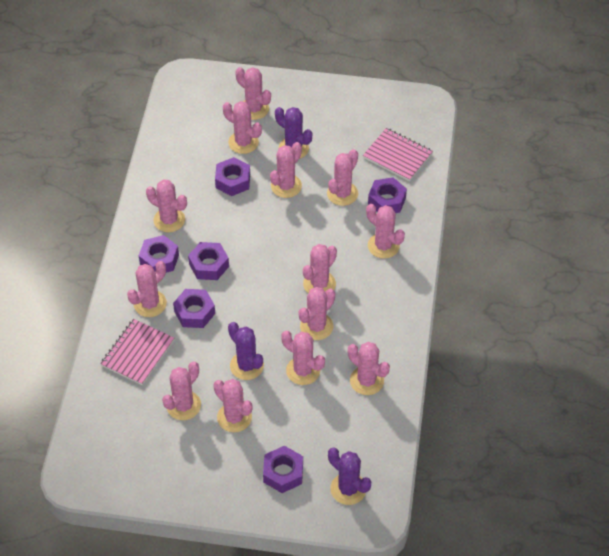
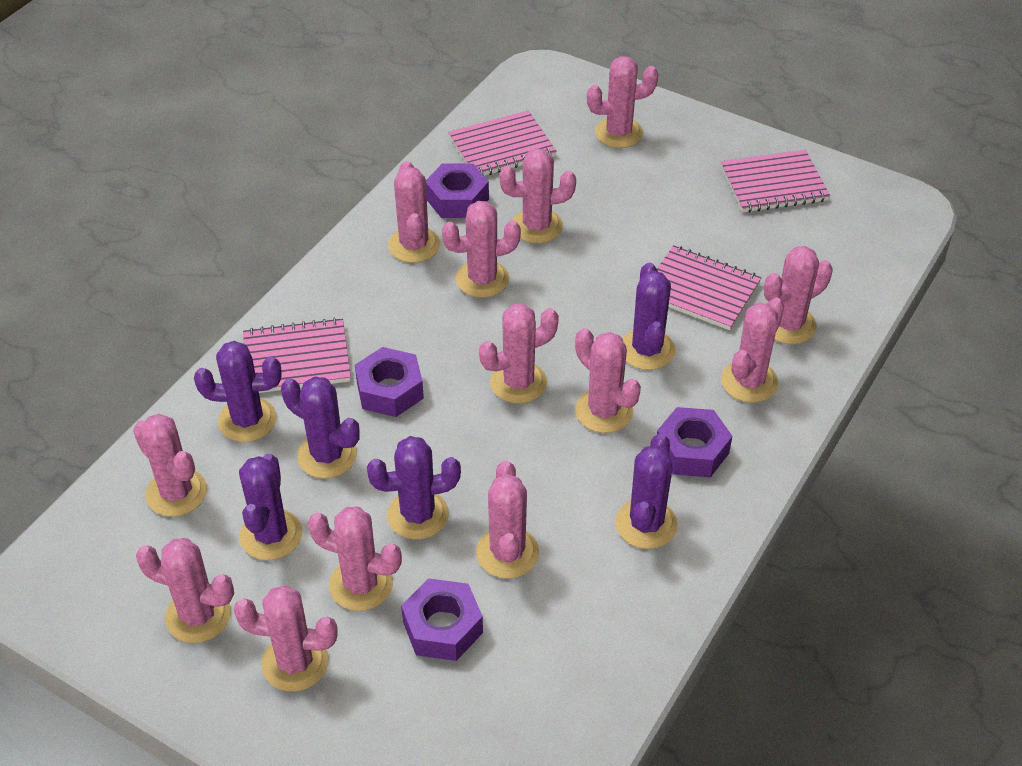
pink notebook: 2 -> 4
purple cactus: 3 -> 6
purple nut: 6 -> 4

